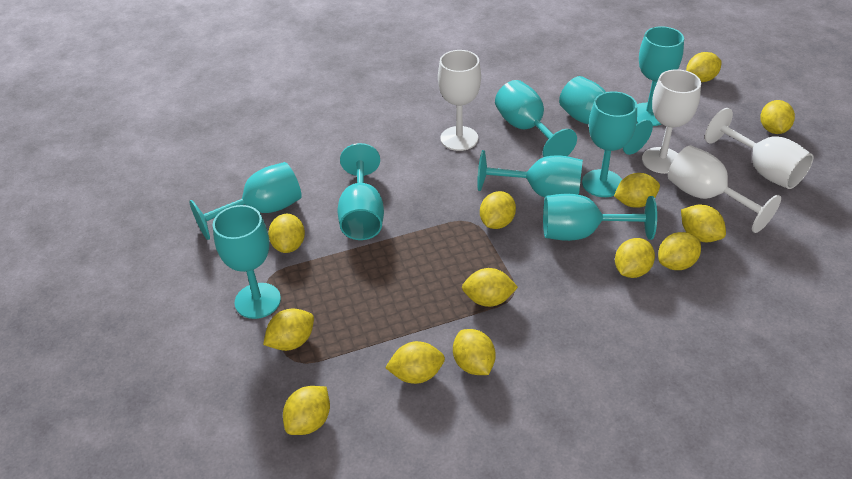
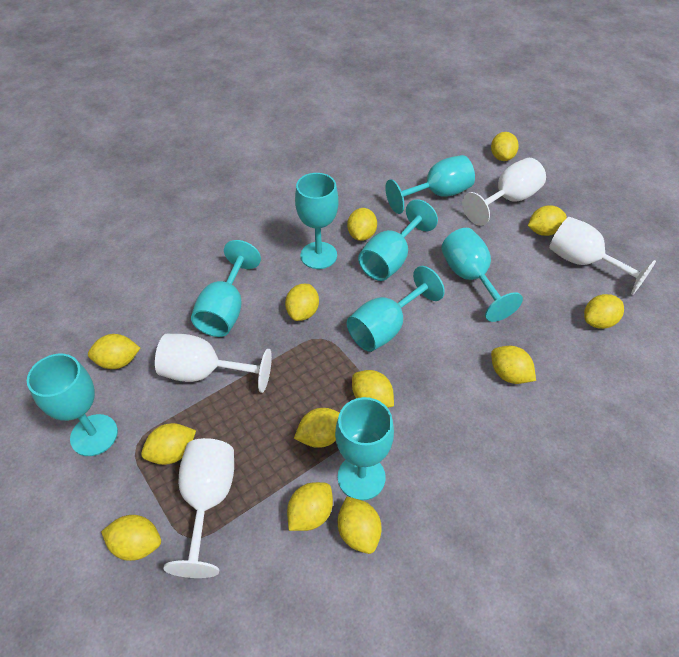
turquoise goblet: 9 -> 8

